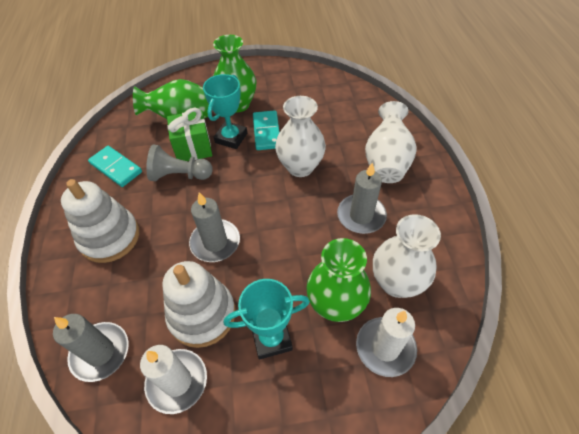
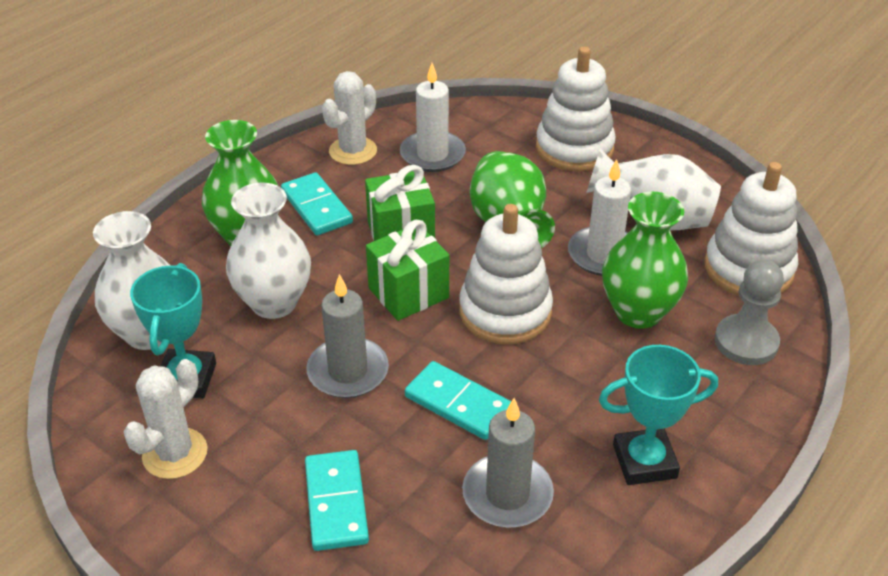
green gift: 1 -> 2
grey candle: 3 -> 2
turquoise domino: 2 -> 3
white cactus: 0 -> 2
white stacking toy: 2 -> 3

